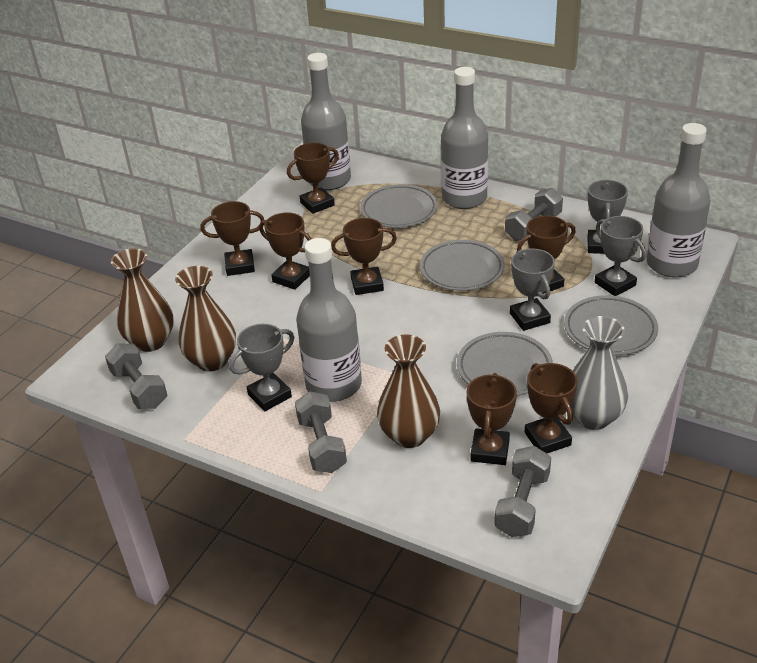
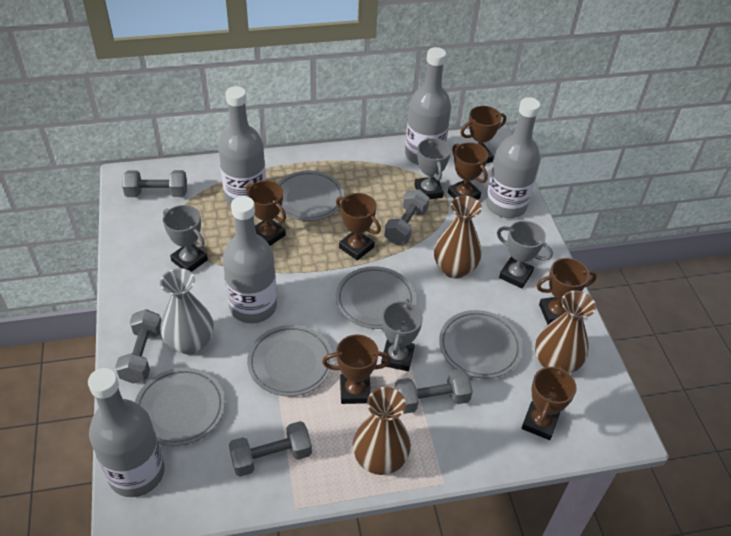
grey bottle: 4 -> 5
grey dumbbell: 4 -> 5
grey plate: 4 -> 5

